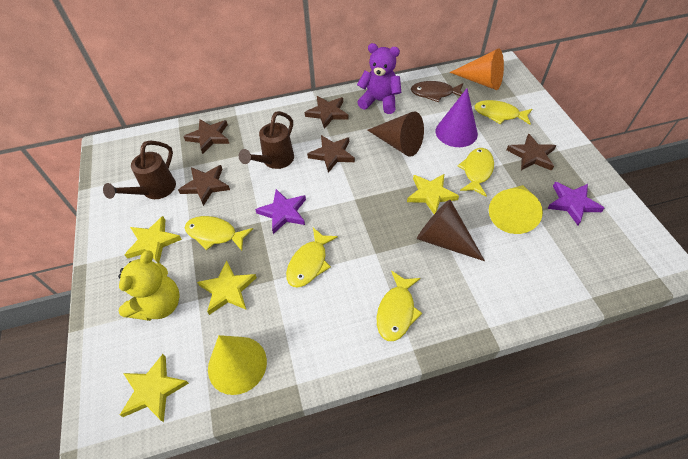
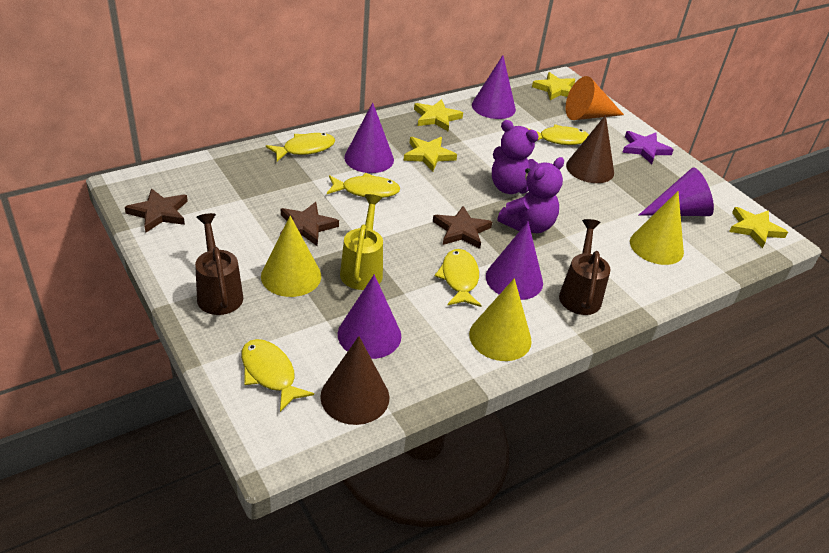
brown fish: 1 -> 0
brown star: 5 -> 3
purple cone: 1 -> 5
purple star: 2 -> 1
purple teddy bear: 1 -> 2
yellow cone: 2 -> 3
yellow teddy bear: 1 -> 0
yellow watering can: 0 -> 1

